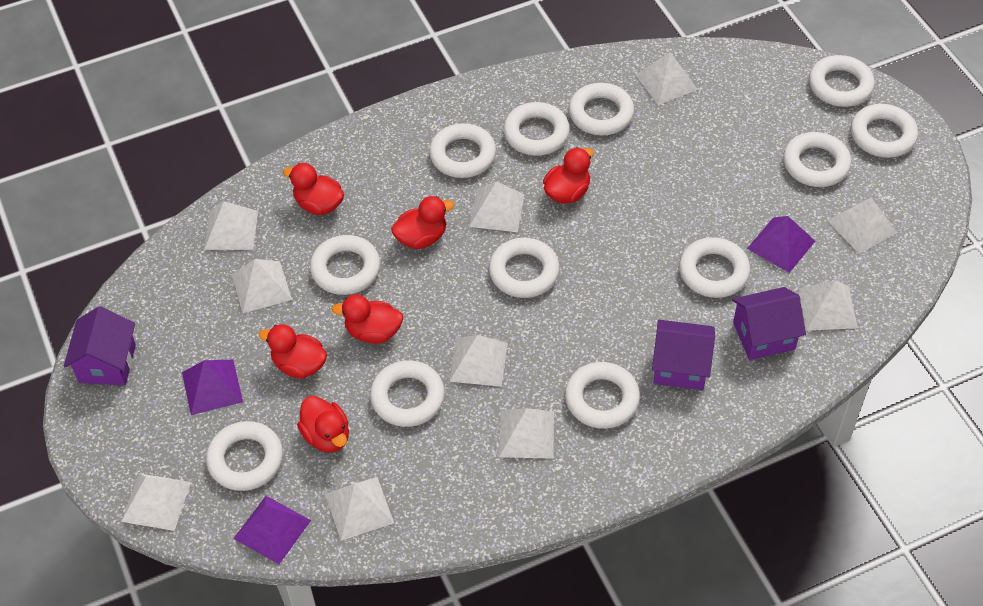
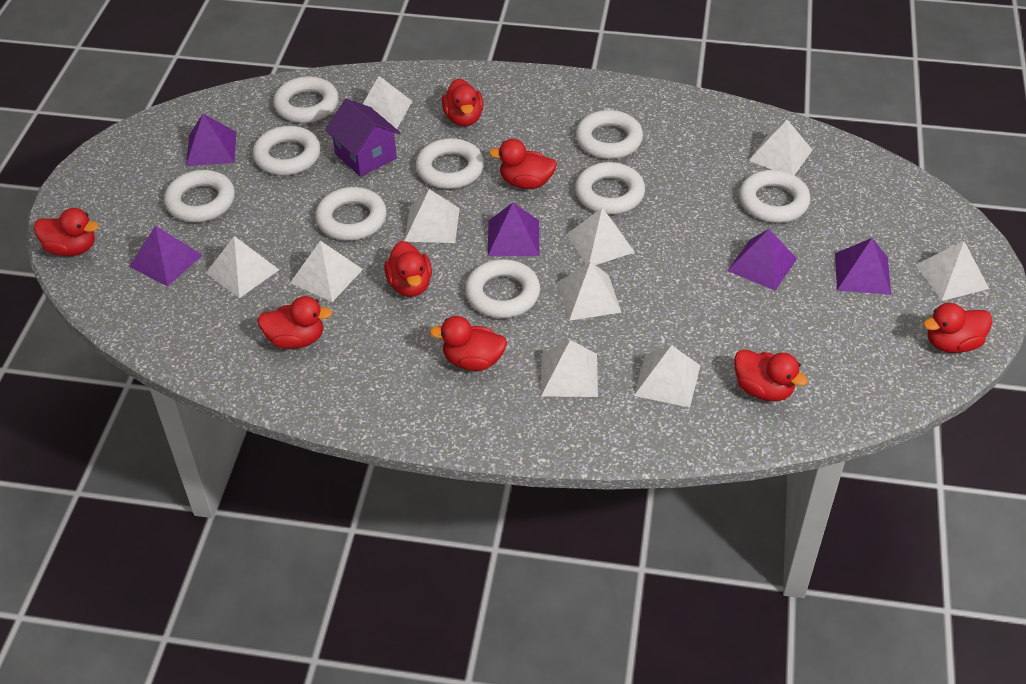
purple house: 3 -> 1
purple pyramid: 3 -> 5
red duck: 6 -> 8
white ring: 12 -> 9

